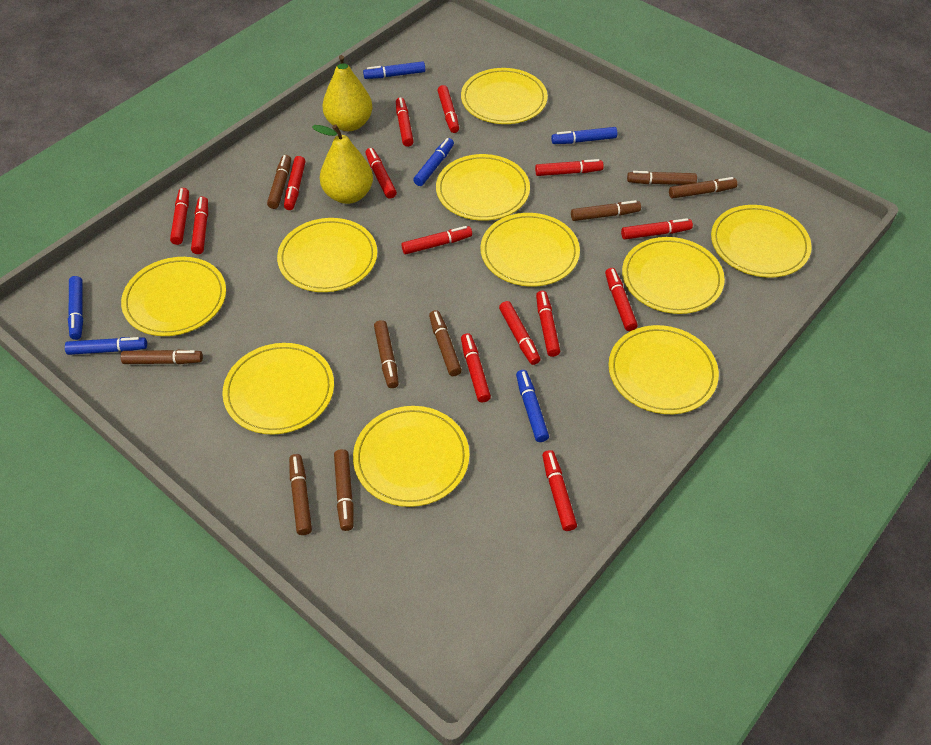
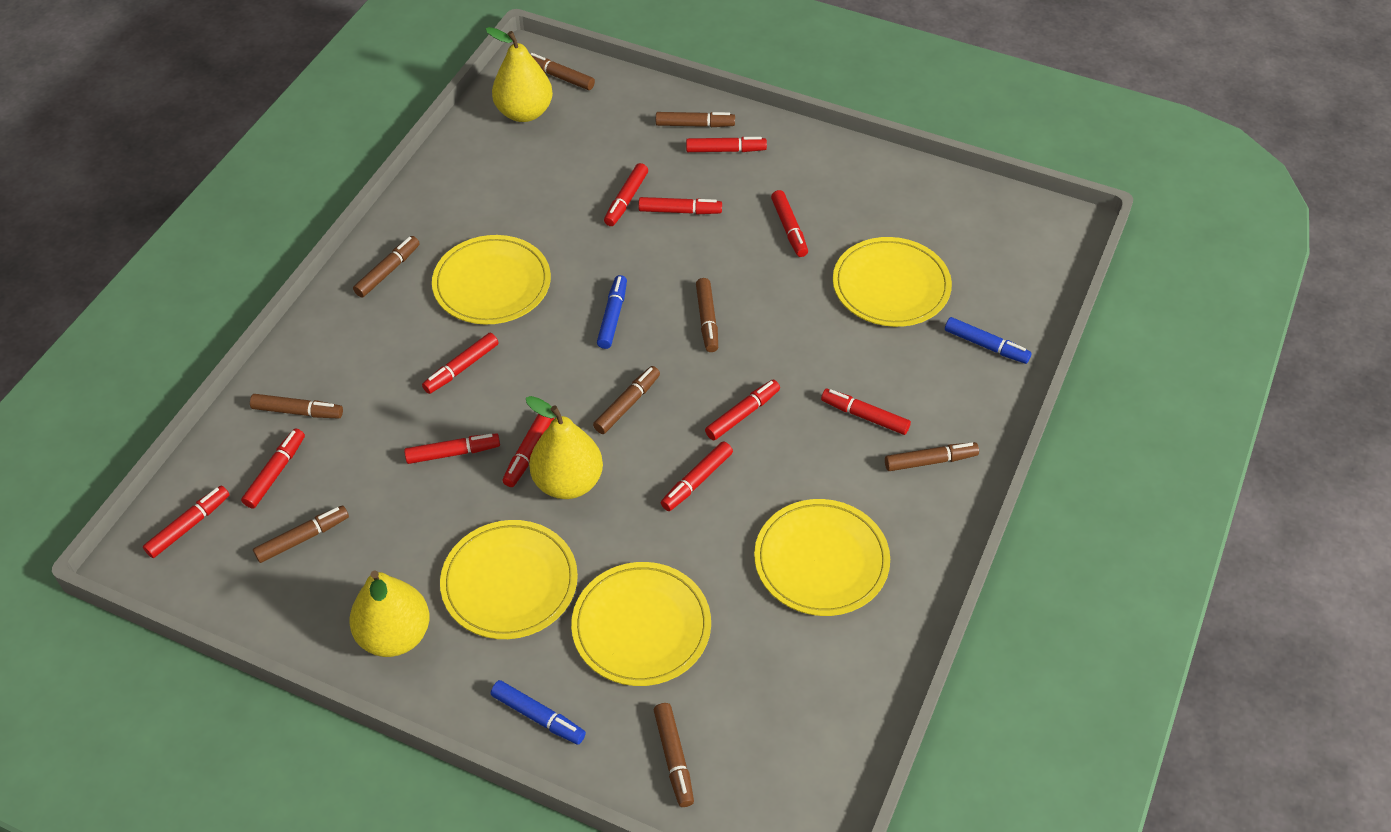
blue marker: 6 -> 3
red marker: 14 -> 12
yellow pear: 2 -> 3
yellow plate: 10 -> 5

